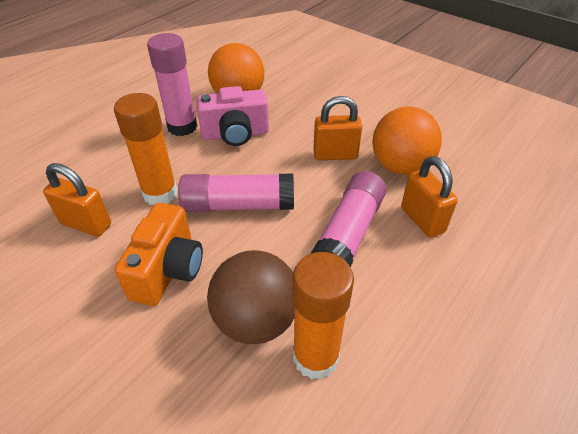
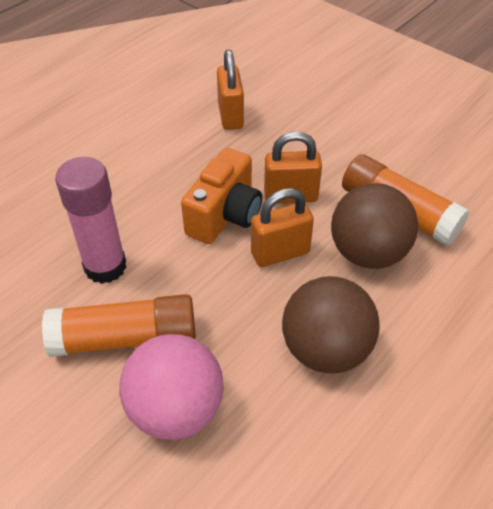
brown ball: 1 -> 2
orange ball: 2 -> 0
pink ball: 0 -> 1
pink camera: 1 -> 0
pink glue stick: 3 -> 1

